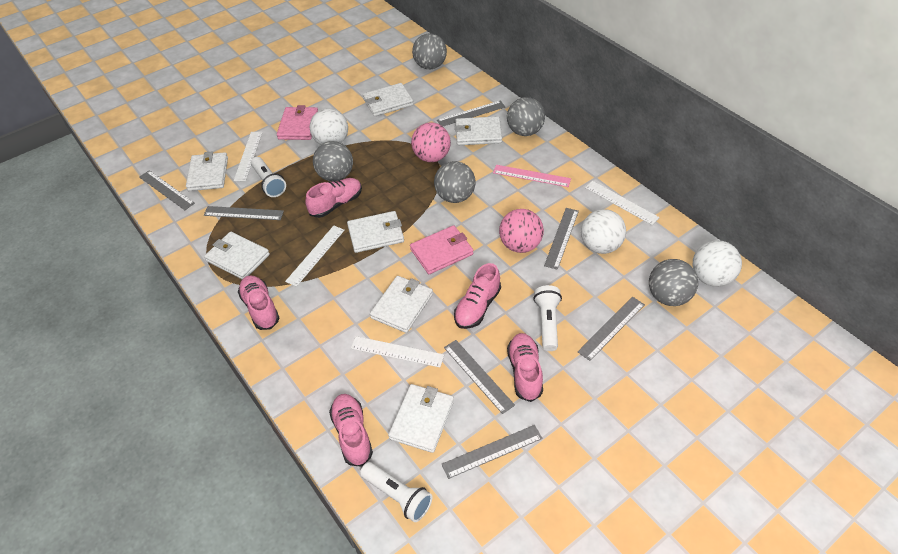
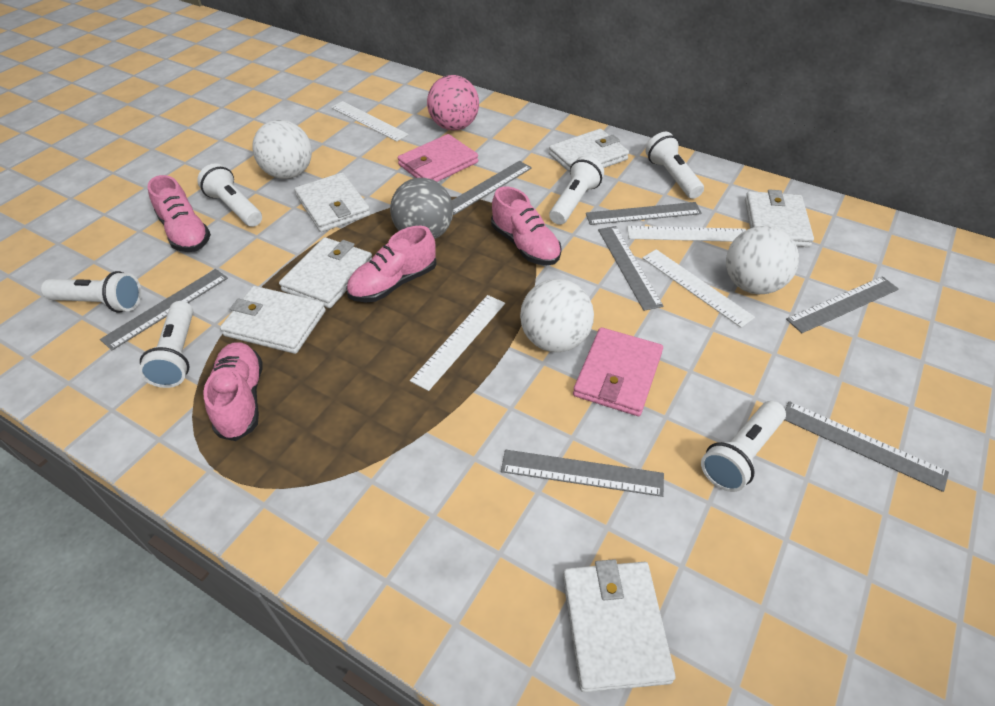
grey ball: 5 -> 1
pink ball: 2 -> 1
pink ruler: 1 -> 0
pink shoe: 5 -> 4
white flashlight: 3 -> 6
white wallet: 7 -> 6

